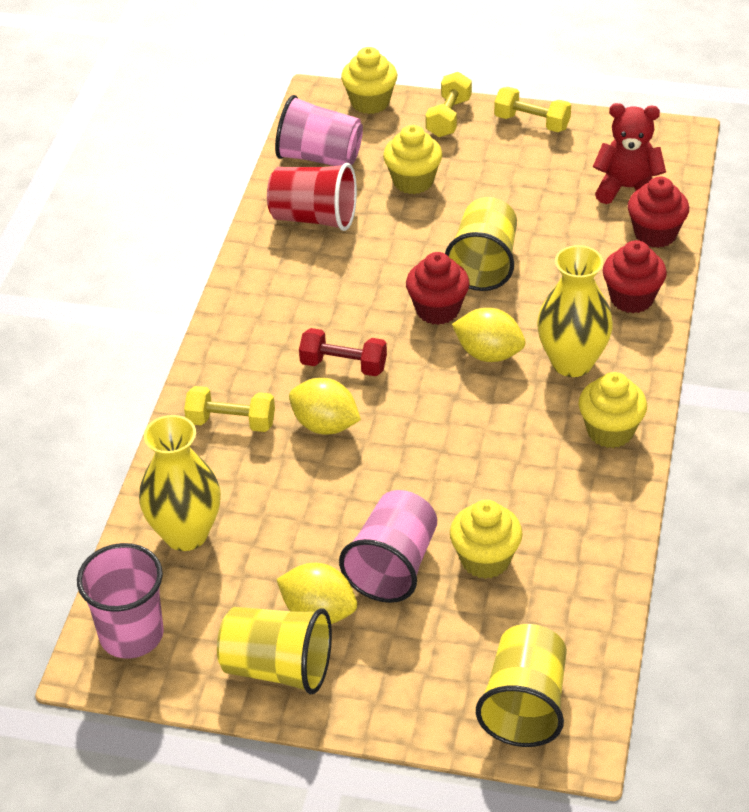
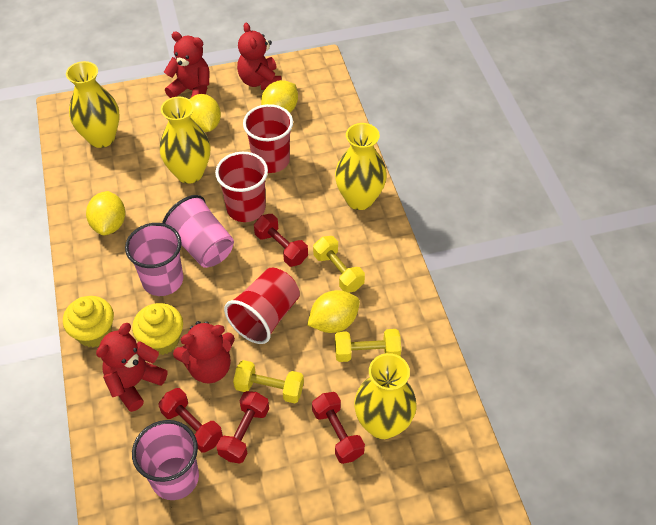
red cup: 1 -> 3
red cupcake: 3 -> 0
red dumbbell: 1 -> 4
red teddy bear: 1 -> 4
yellow cup: 3 -> 0
yellow cupcake: 4 -> 2
yellow lemon: 3 -> 4
yellow vase: 2 -> 4

